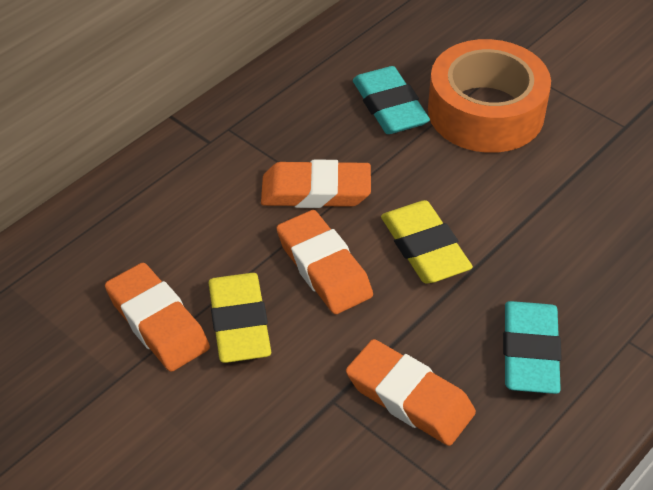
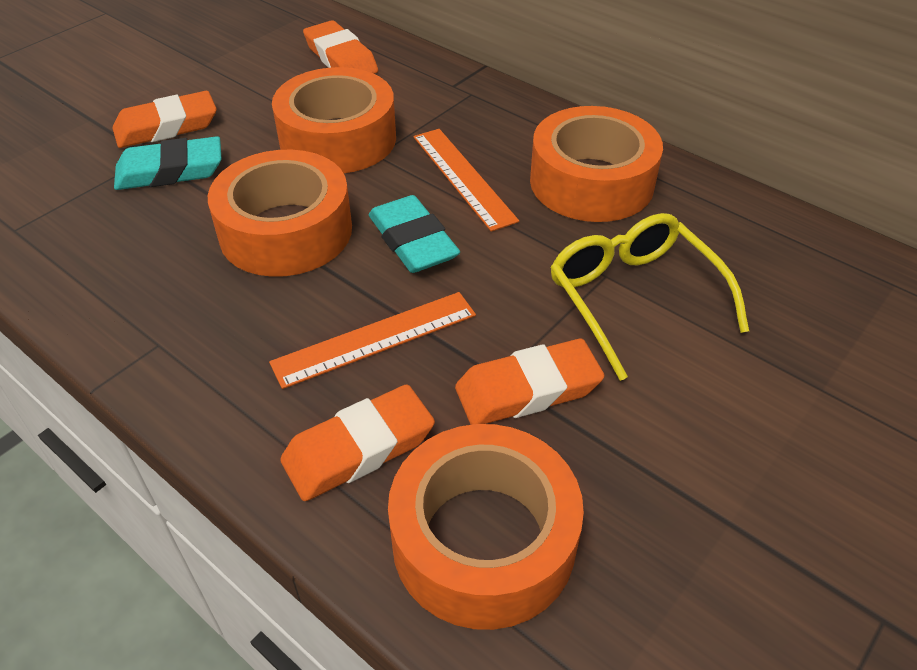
orange ruler: 0 -> 2
orange tape: 1 -> 4
yellow eraser: 2 -> 0
yellow glasses: 0 -> 1

